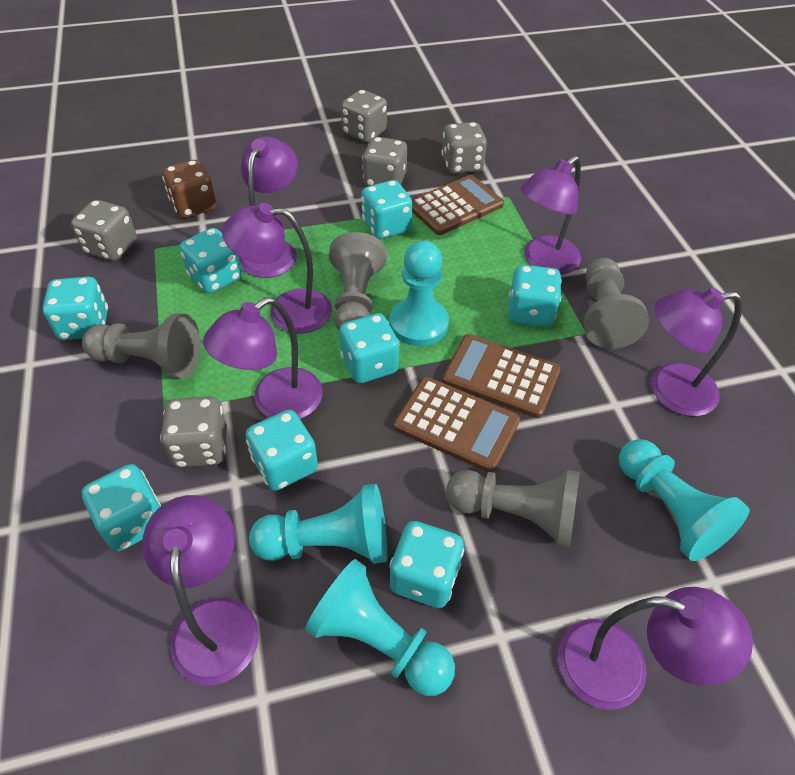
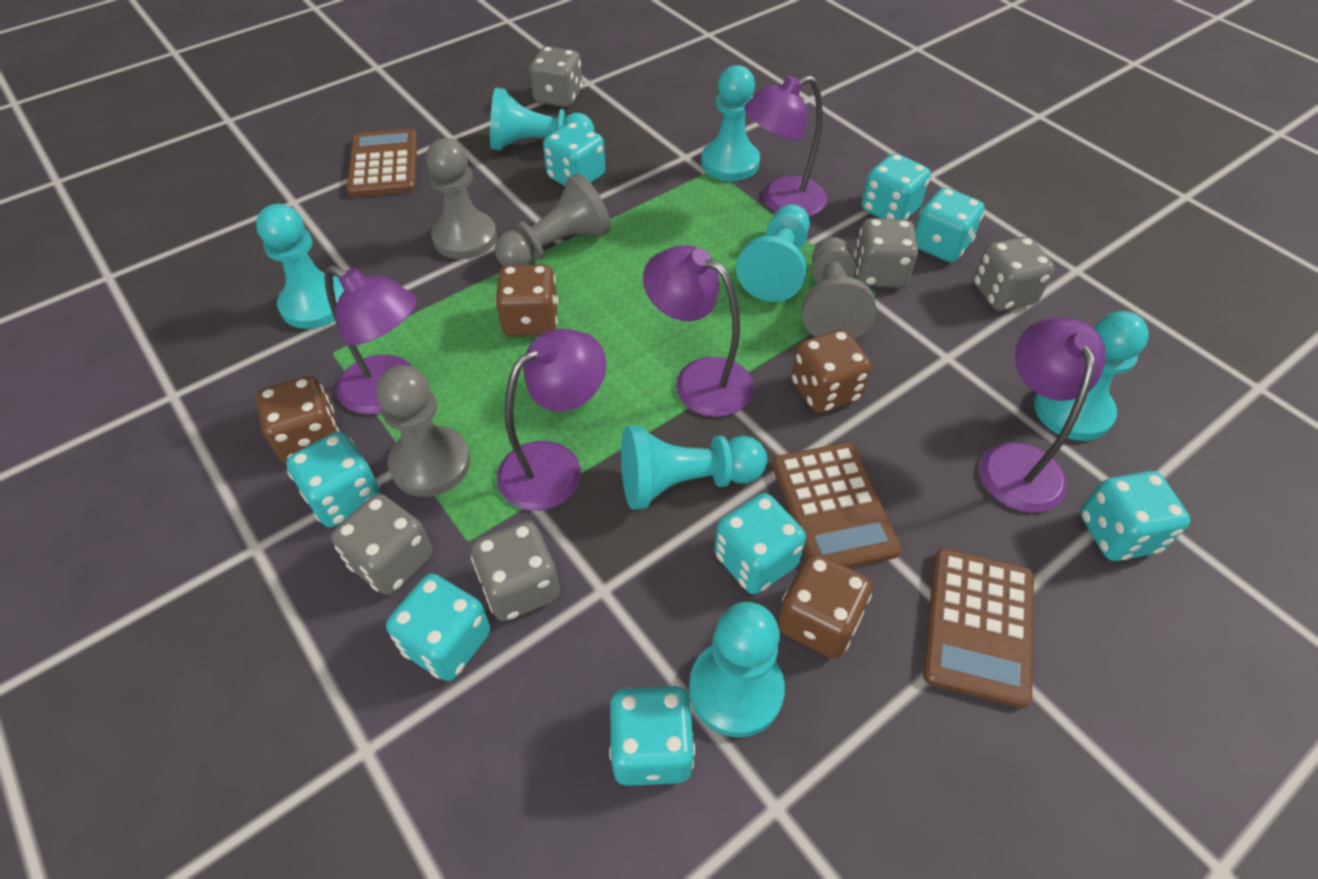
brown dice: 1 -> 4
purple lamp: 7 -> 5
turquoise pawn: 4 -> 7

